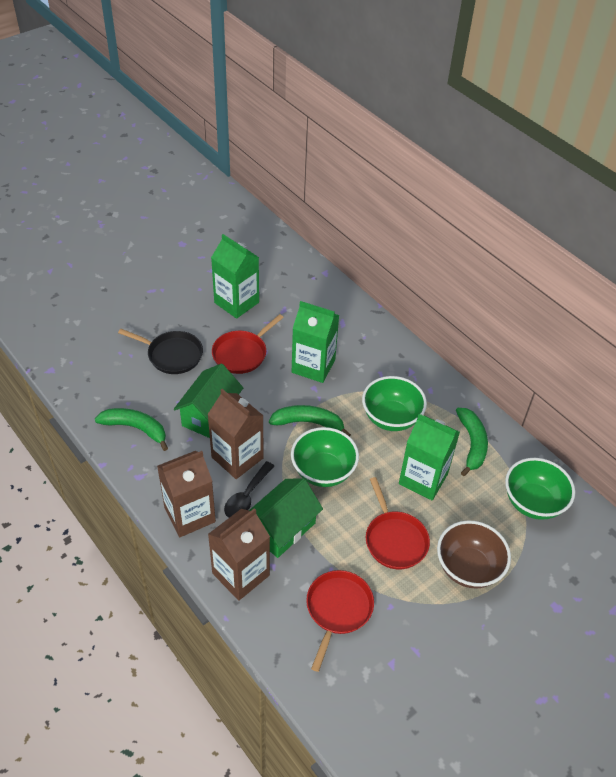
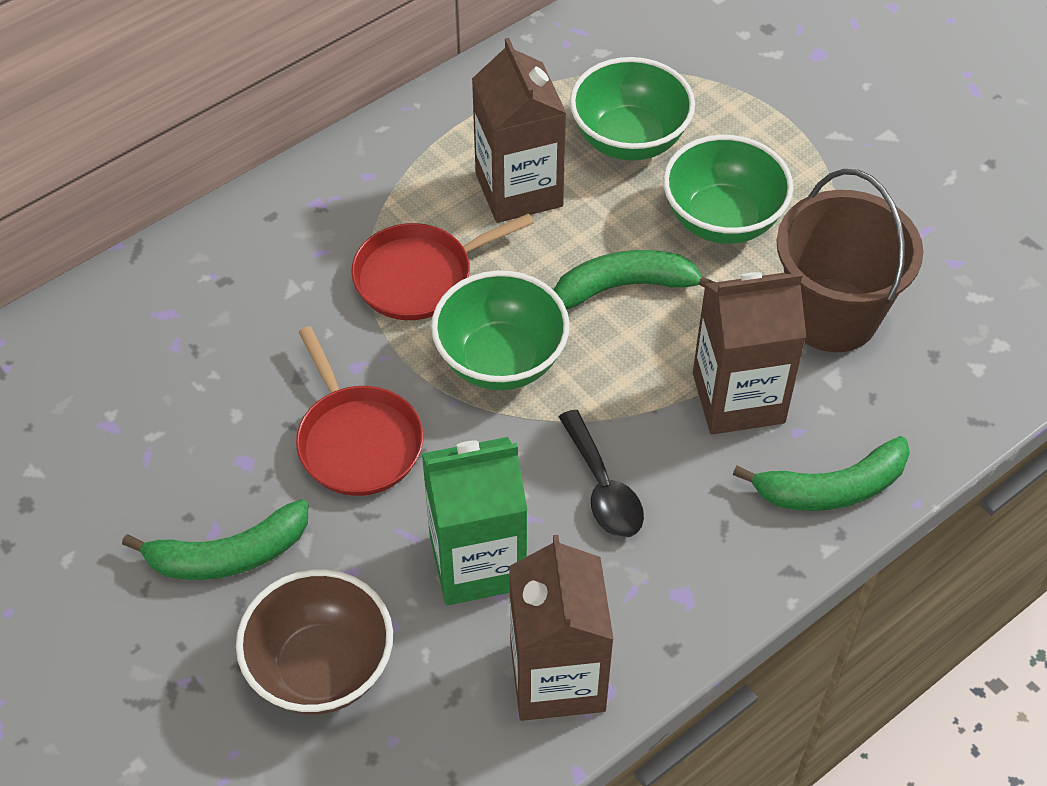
black pan: 1 -> 0
brown bucket: 0 -> 1
green carton: 3 -> 1
green house: 2 -> 0
red pan: 3 -> 2

